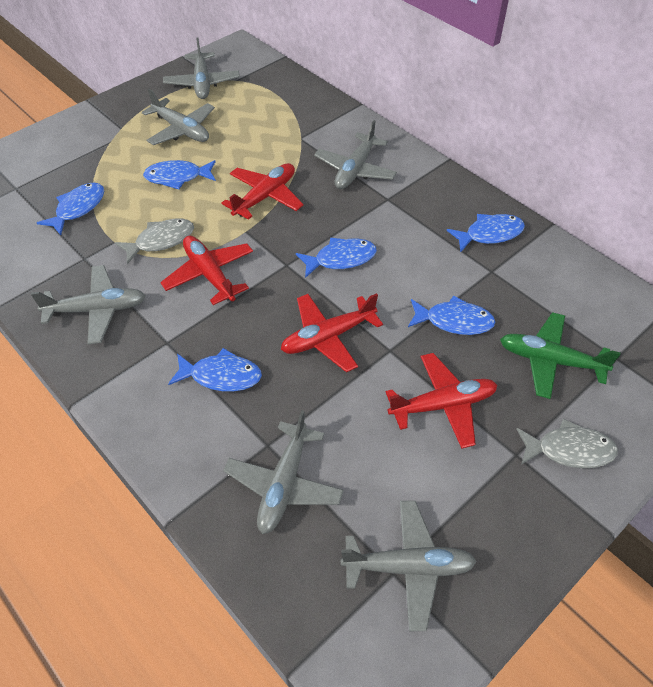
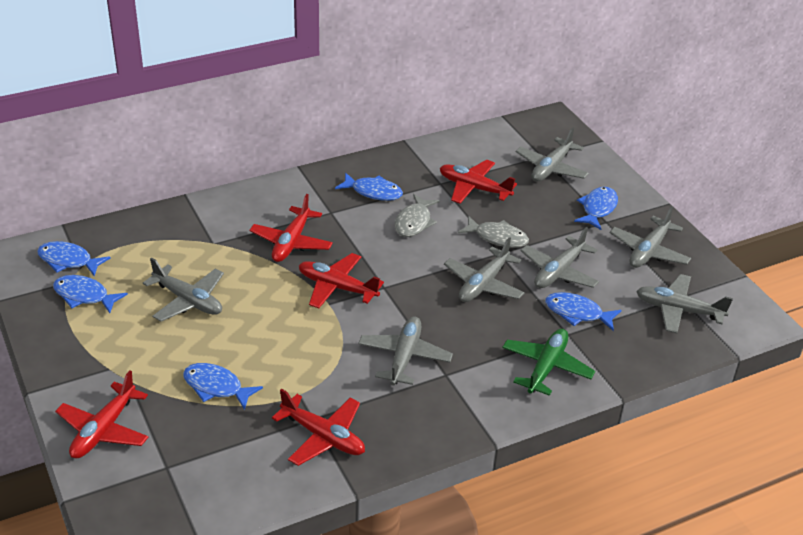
grey plane: 6 -> 7
red plane: 4 -> 5

